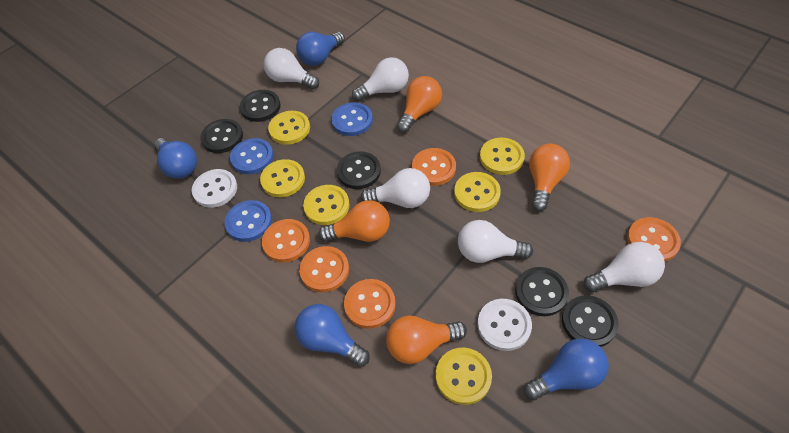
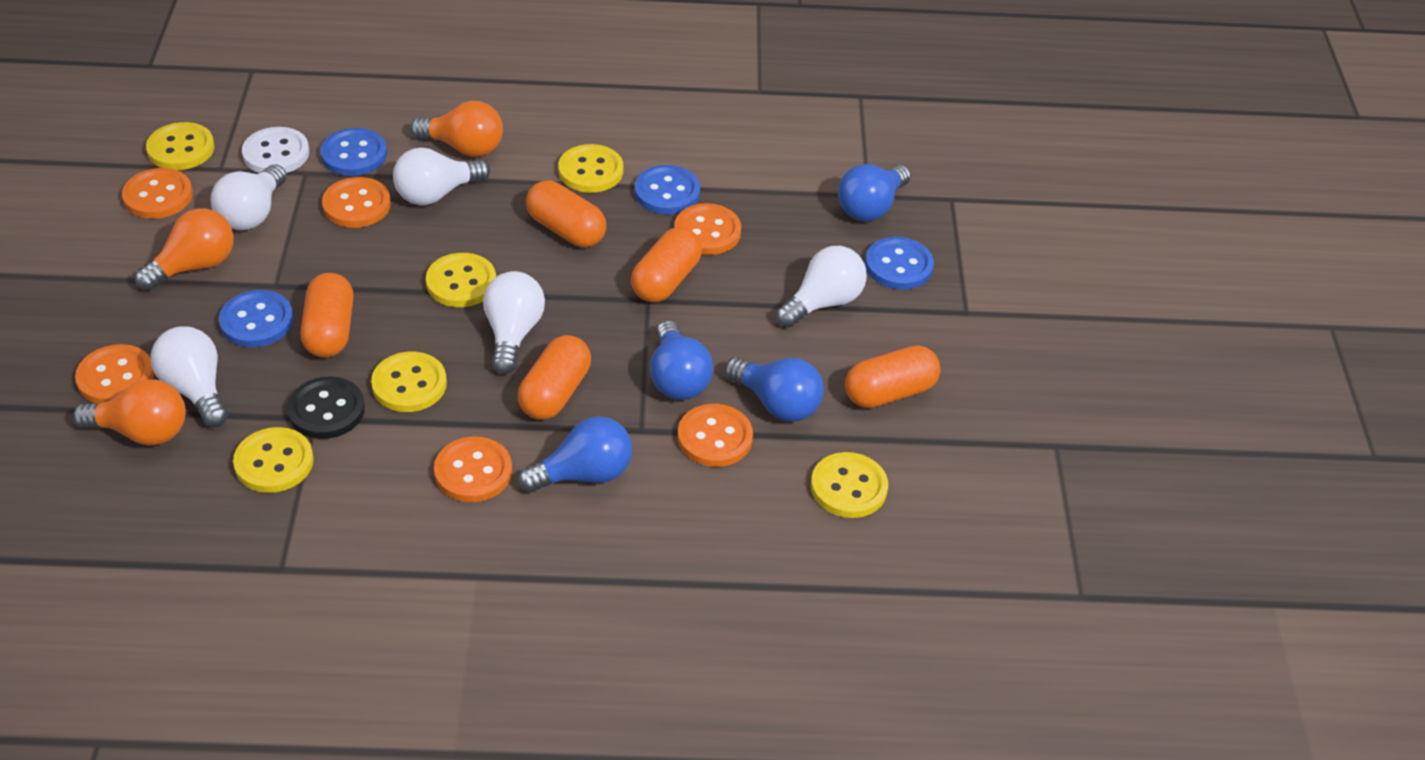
black button: 5 -> 1
blue button: 3 -> 4
orange button: 5 -> 6
orange capsule: 0 -> 5
orange light bulb: 4 -> 3
white button: 2 -> 1

